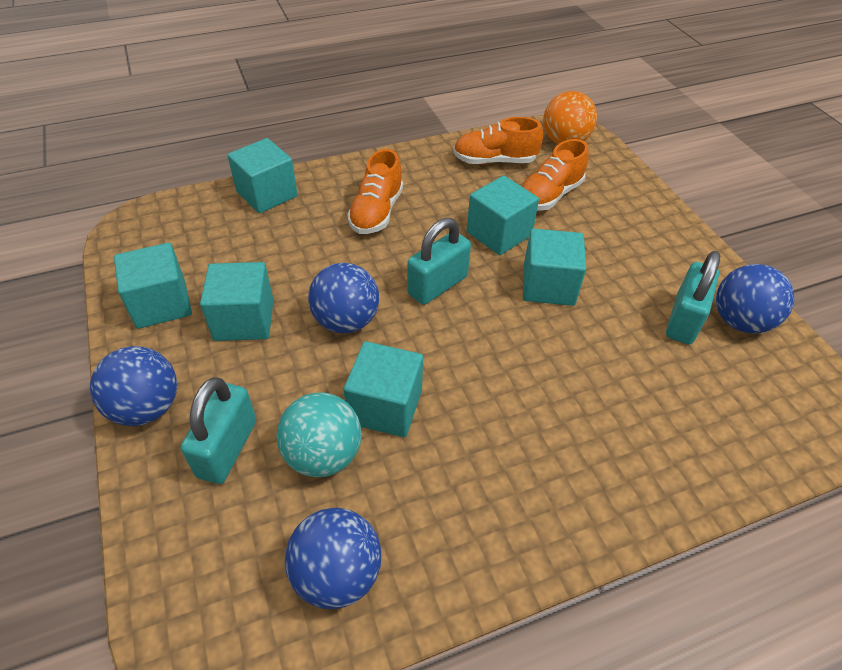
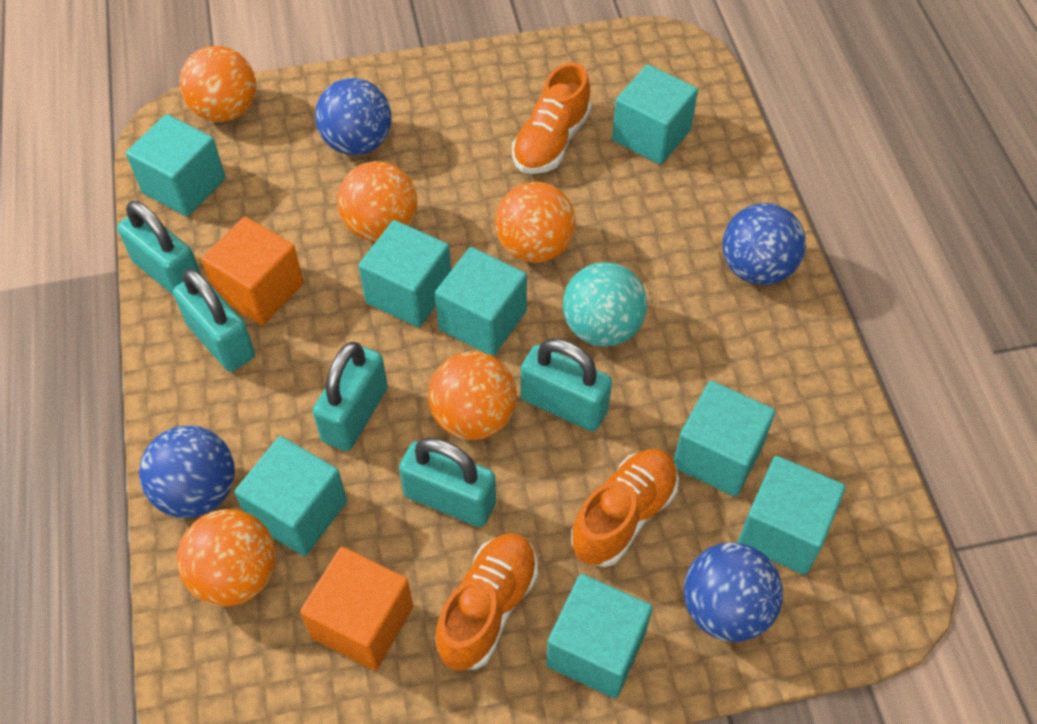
orange ball: 1 -> 5
orange cube: 0 -> 2
turquoise cube: 6 -> 8
turquoise padlock: 3 -> 5

